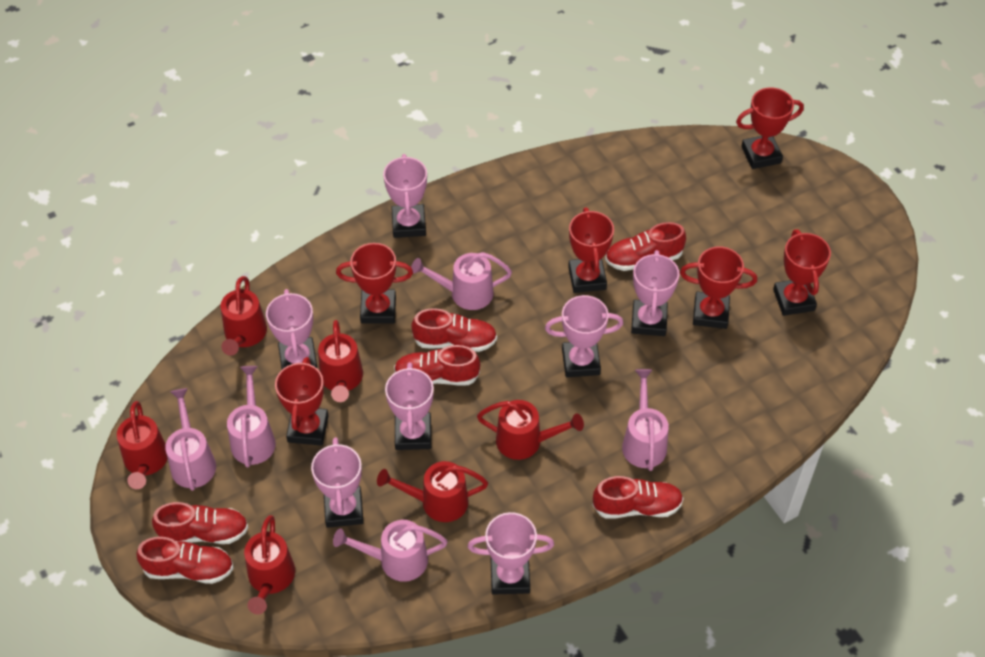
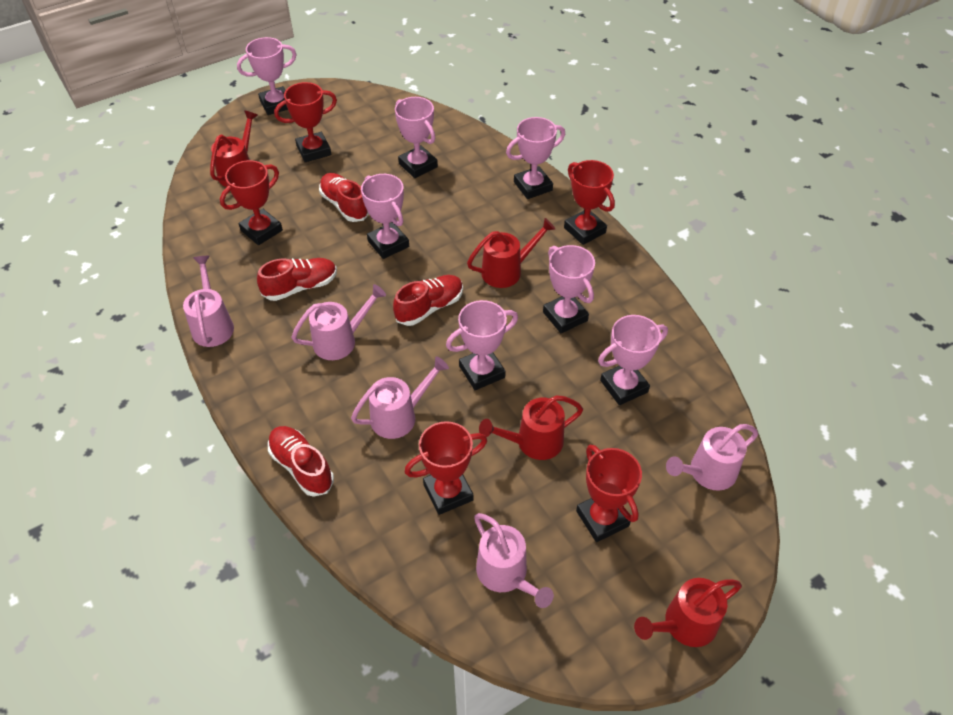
red shoe: 6 -> 4
red trophy: 6 -> 5
red watering can: 6 -> 4

